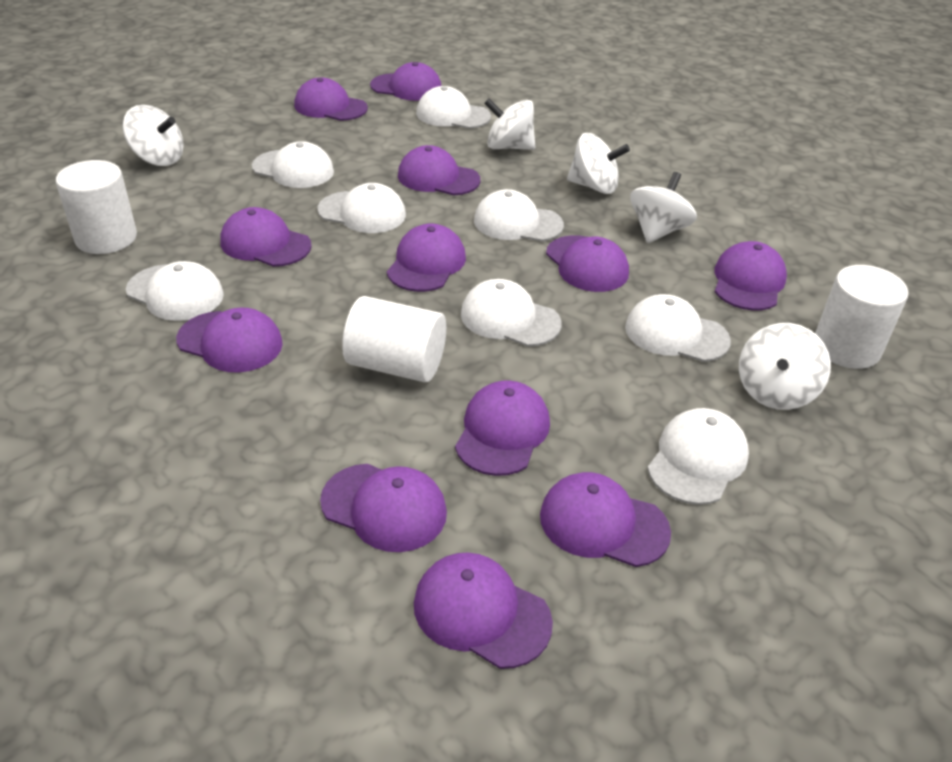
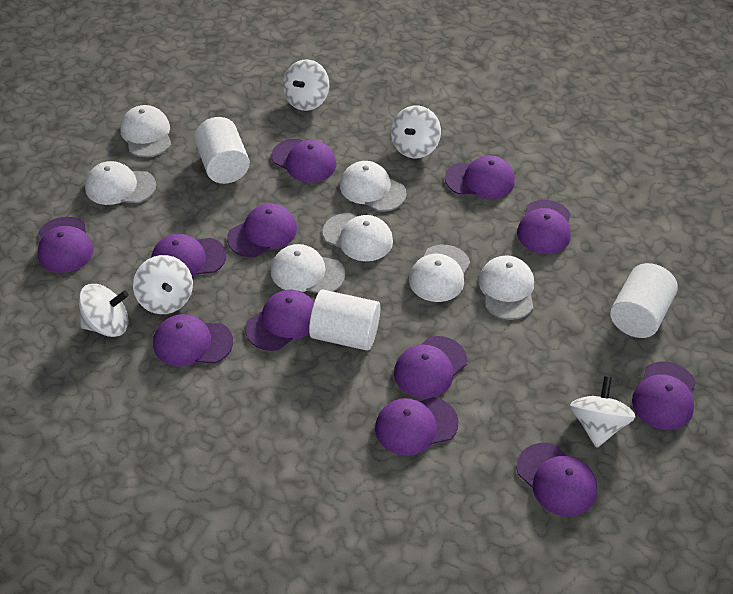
white cap: 8 -> 7

